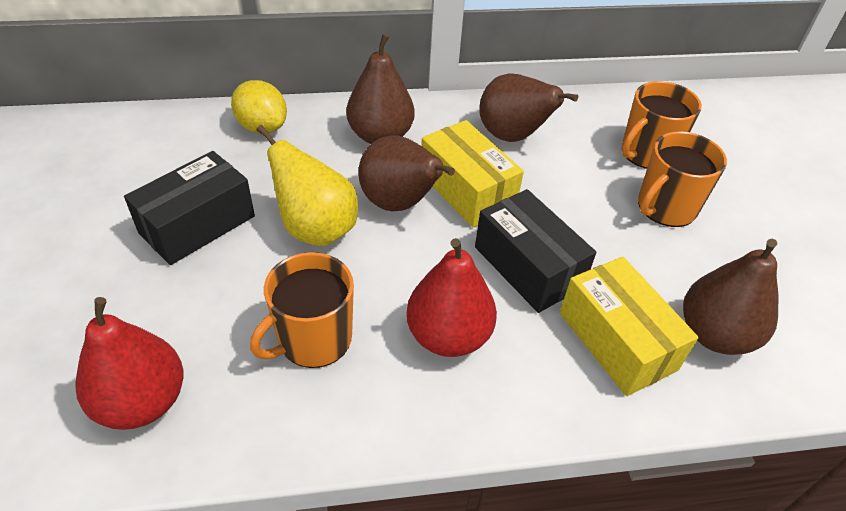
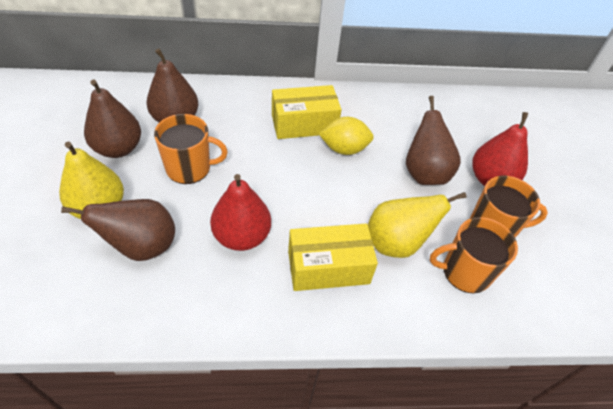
black box: 2 -> 0
yellow pear: 1 -> 2

